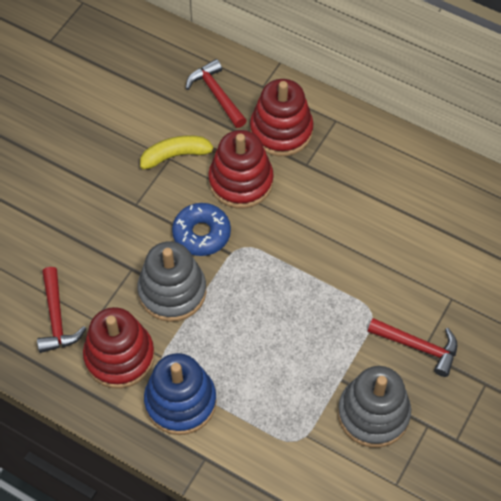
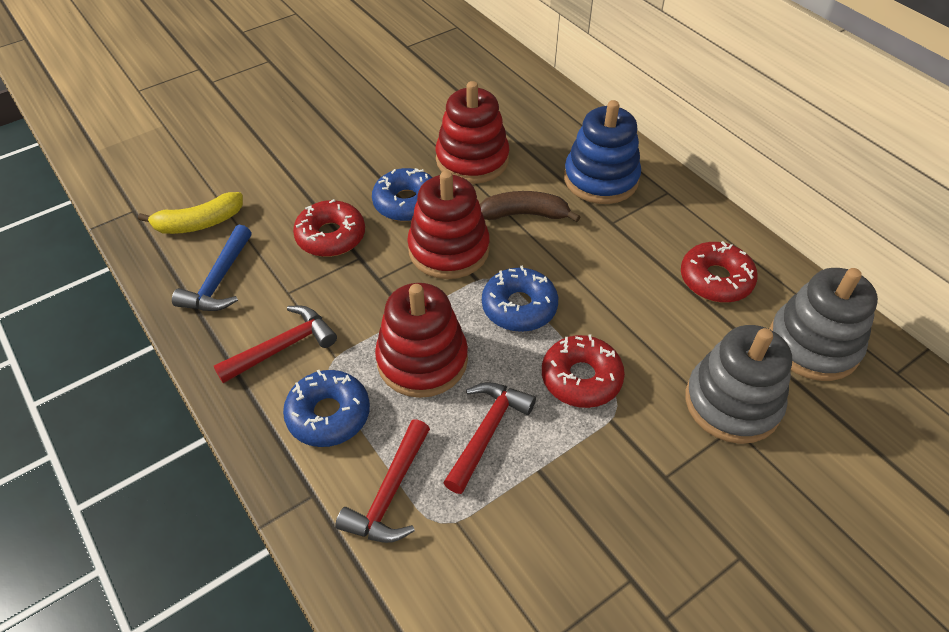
blue donut: 1 -> 3
blue hammer: 0 -> 1
brown banana: 0 -> 1
red donut: 0 -> 3

